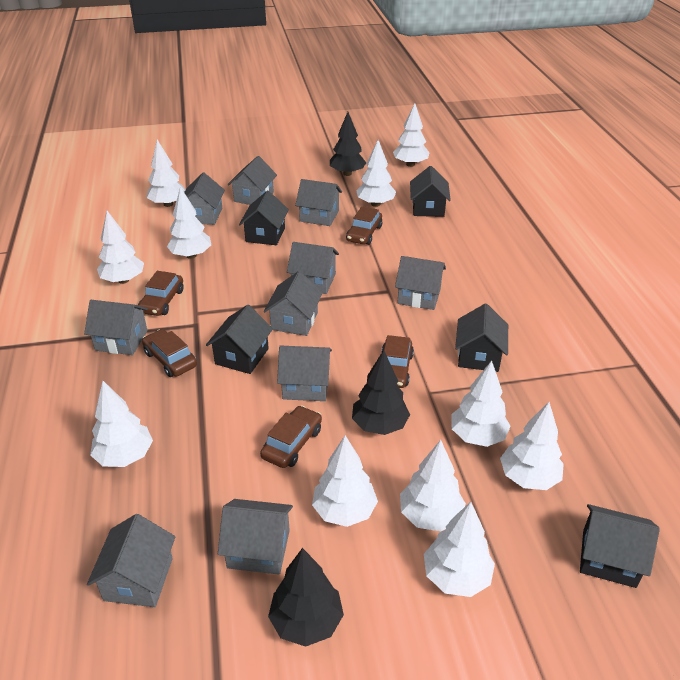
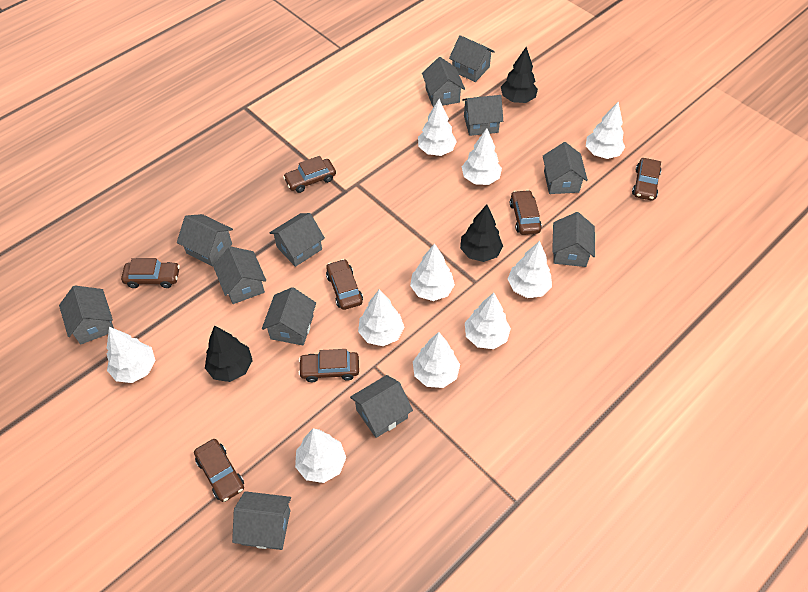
black house: 5 -> 0
brown car: 5 -> 7
grey house: 10 -> 12
white tree: 11 -> 10

